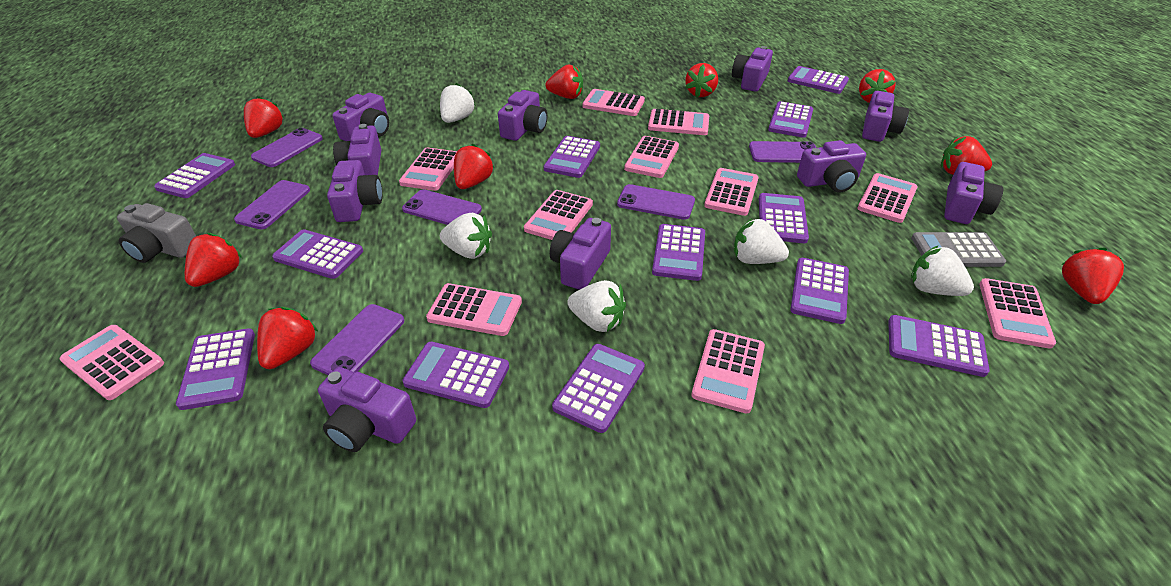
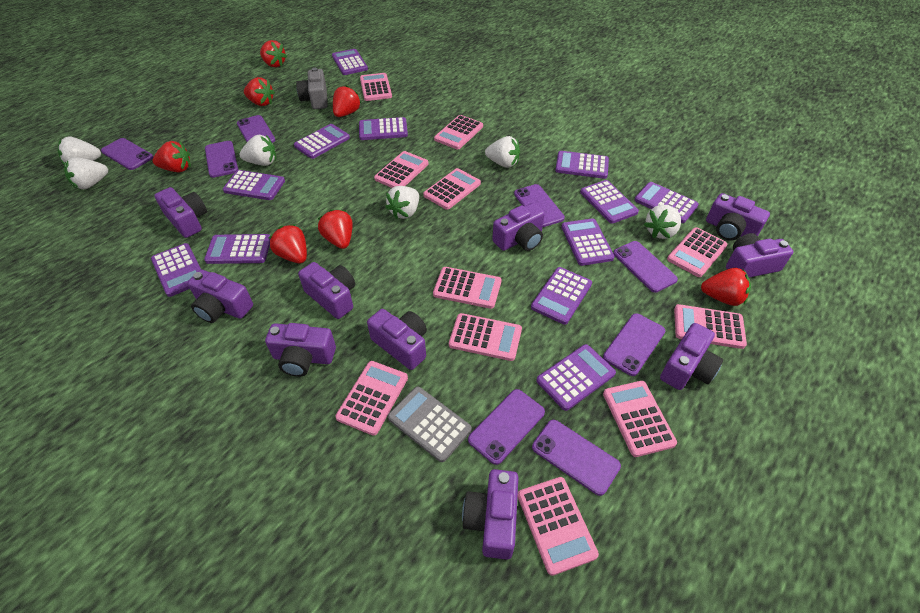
purple phone: 6 -> 8
red strawberry: 9 -> 7
white strawberry: 5 -> 6

